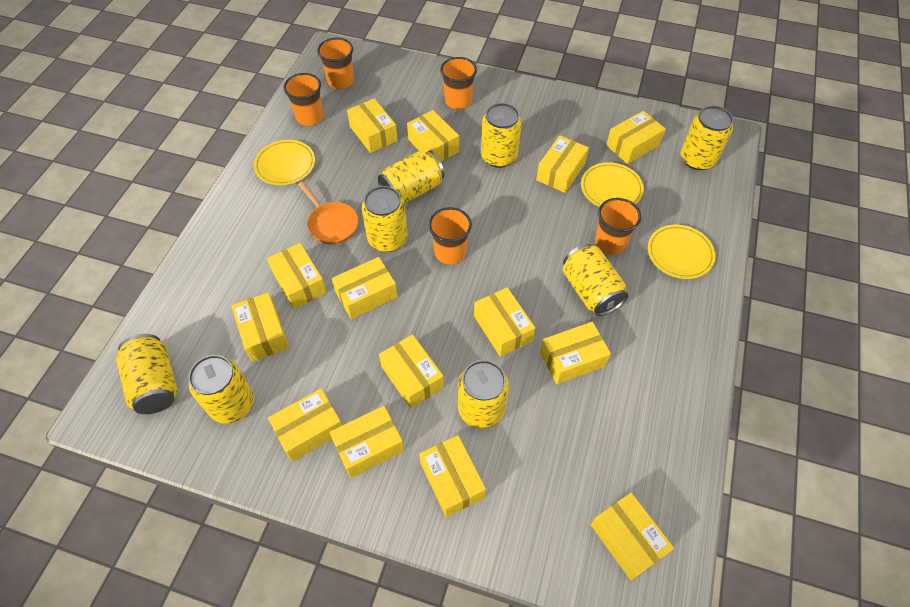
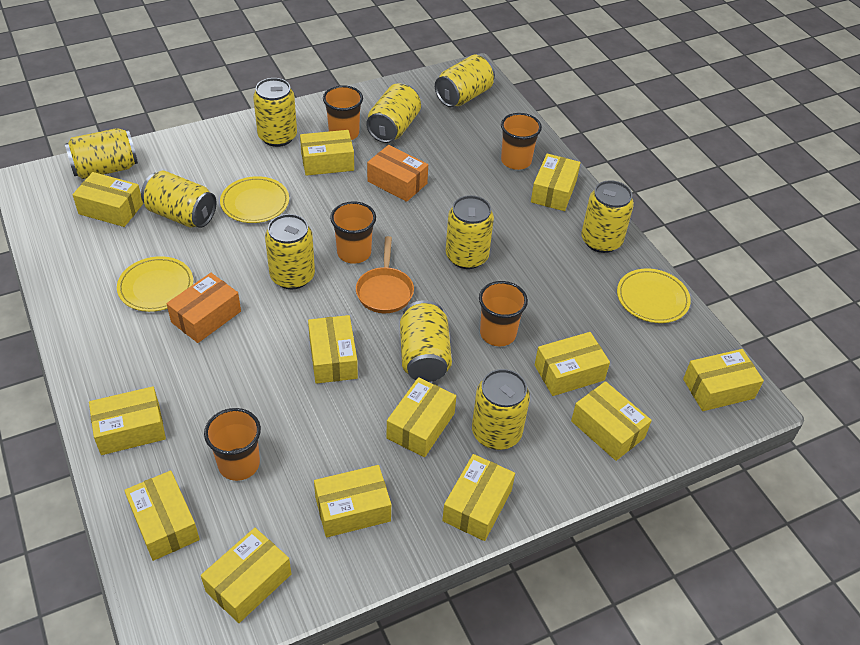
orange box: 0 -> 2
yellow box: 14 -> 13
yellow can: 8 -> 10

